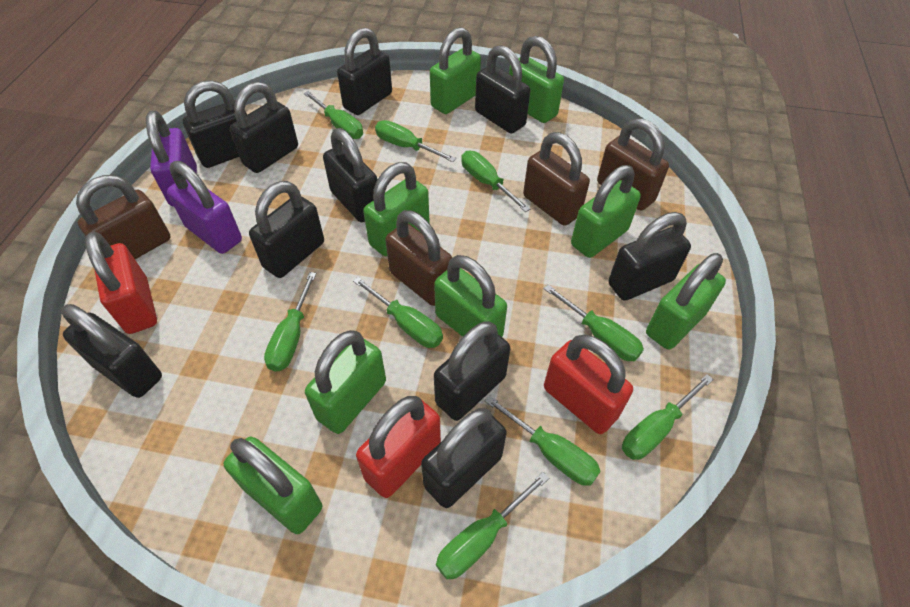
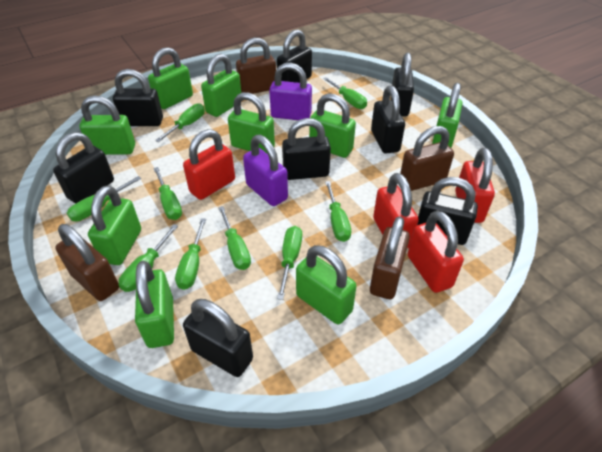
black padlock: 10 -> 8
green padlock: 8 -> 9
red padlock: 3 -> 4

